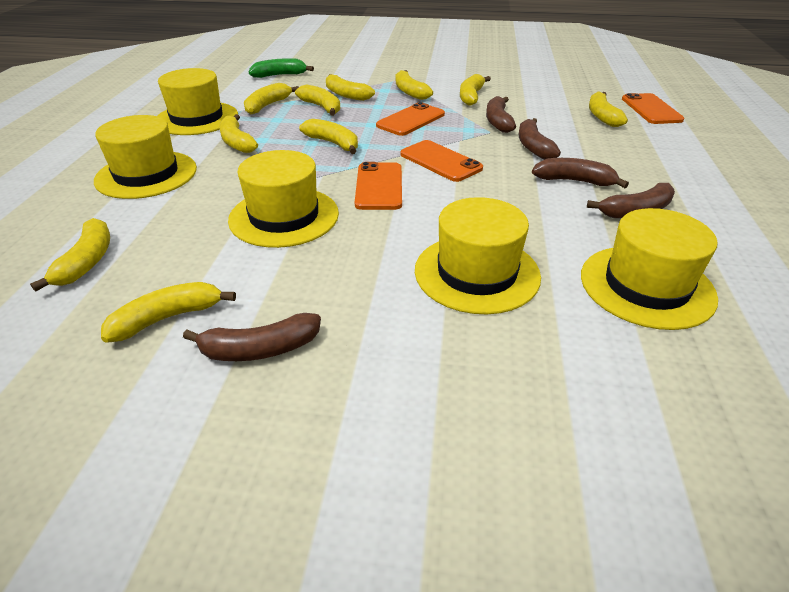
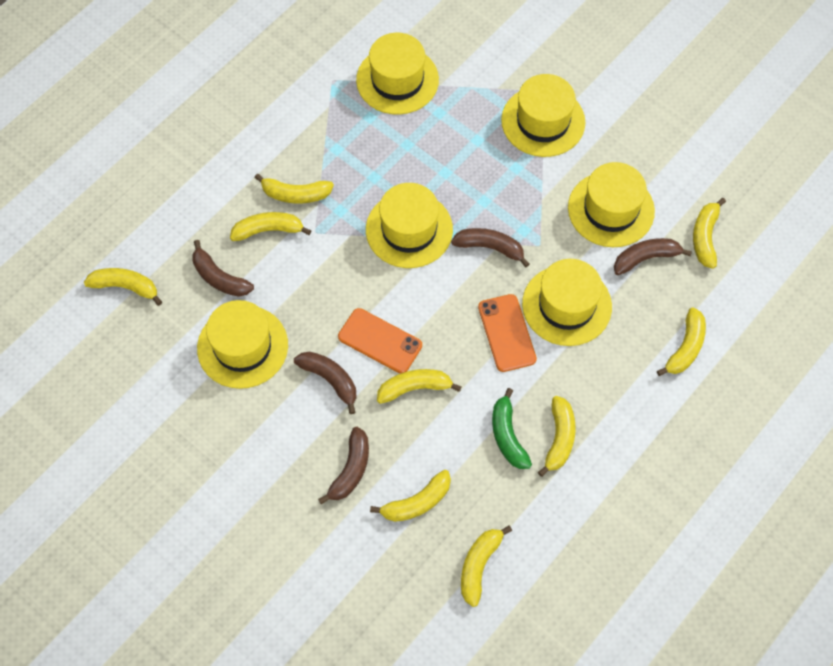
orange phone: 4 -> 2
yellow banana: 10 -> 9
yellow hat: 5 -> 6

